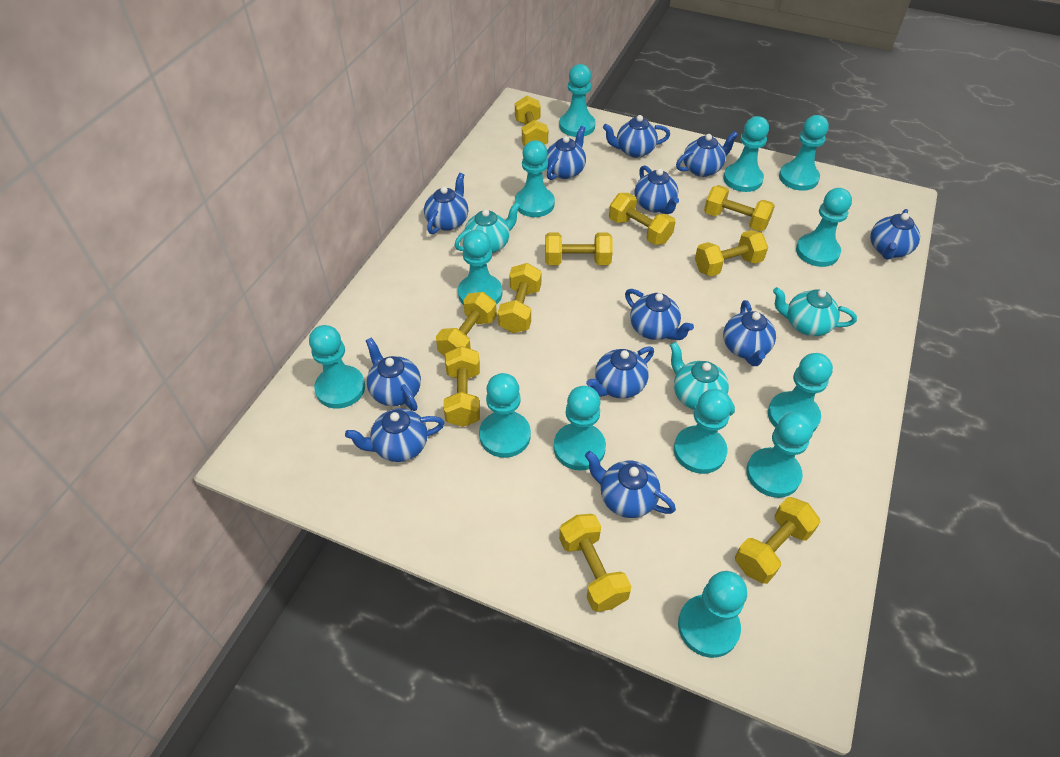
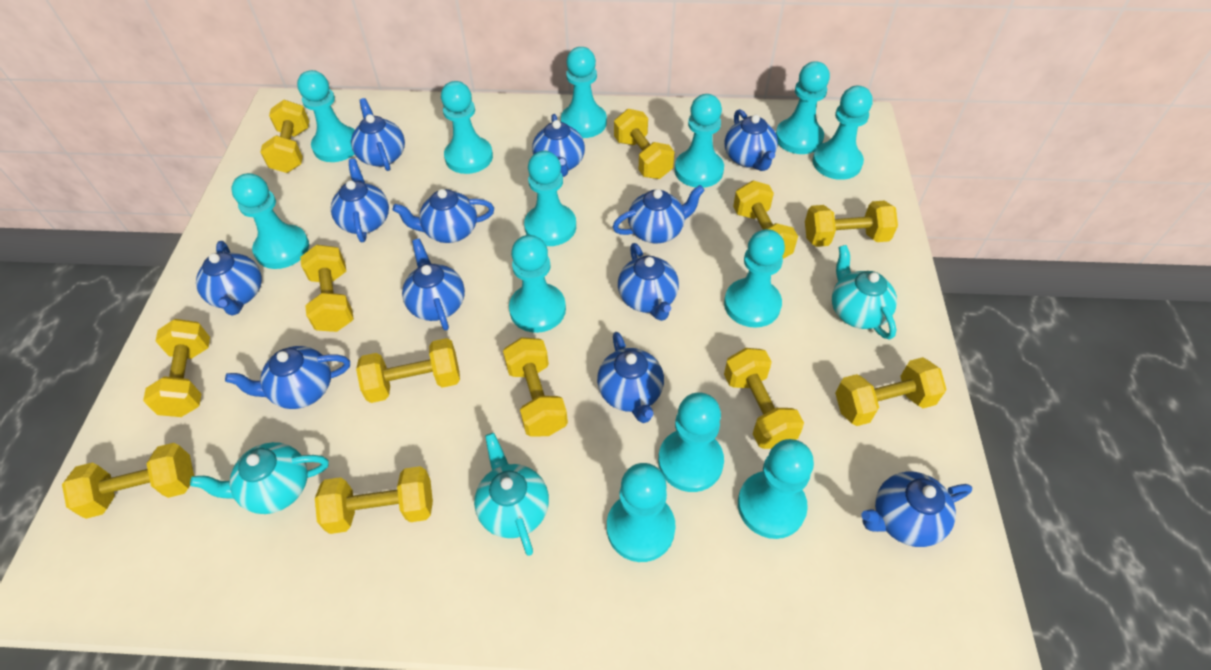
yellow dumbbell: 10 -> 12

